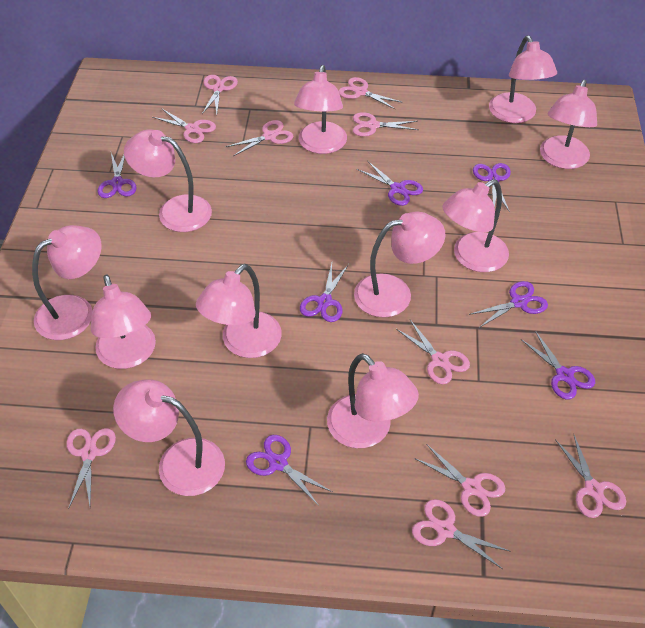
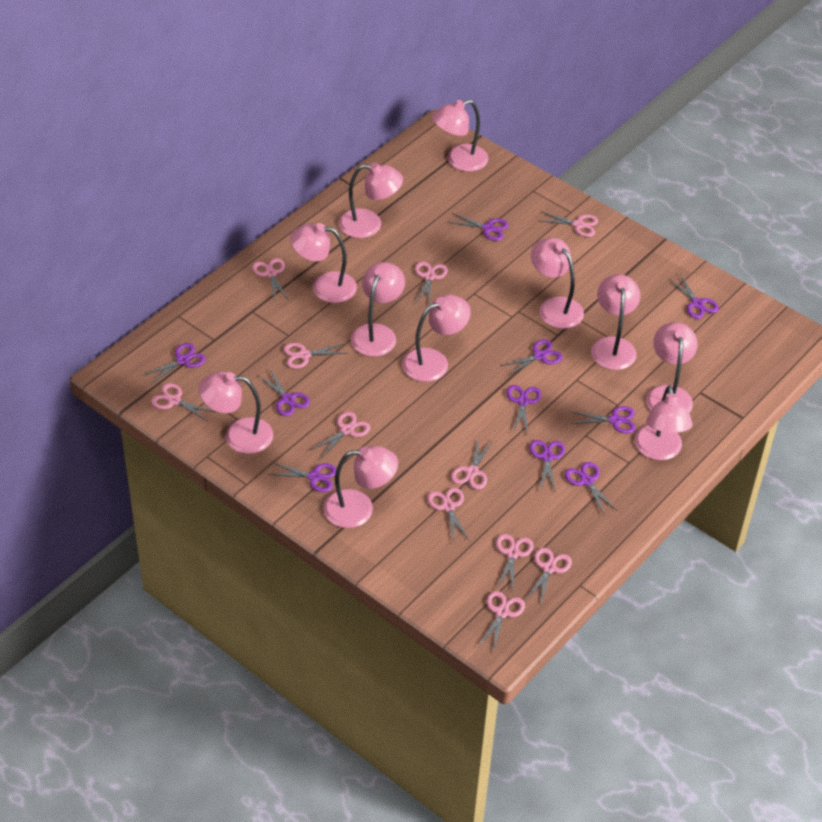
pink scissors: 10 -> 11
purple scissors: 7 -> 10

